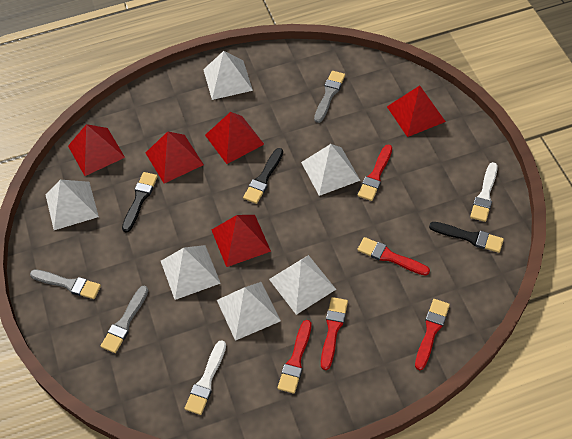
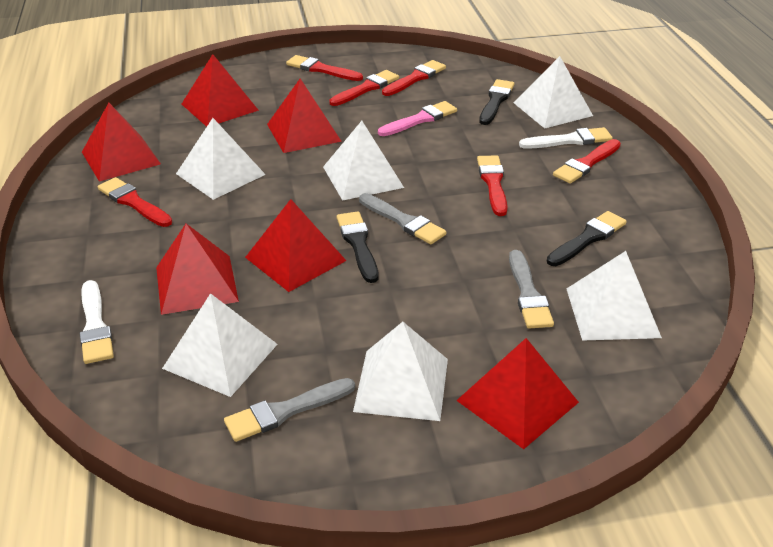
pink brush: 0 -> 1
red brush: 5 -> 6
red pyramid: 5 -> 6

